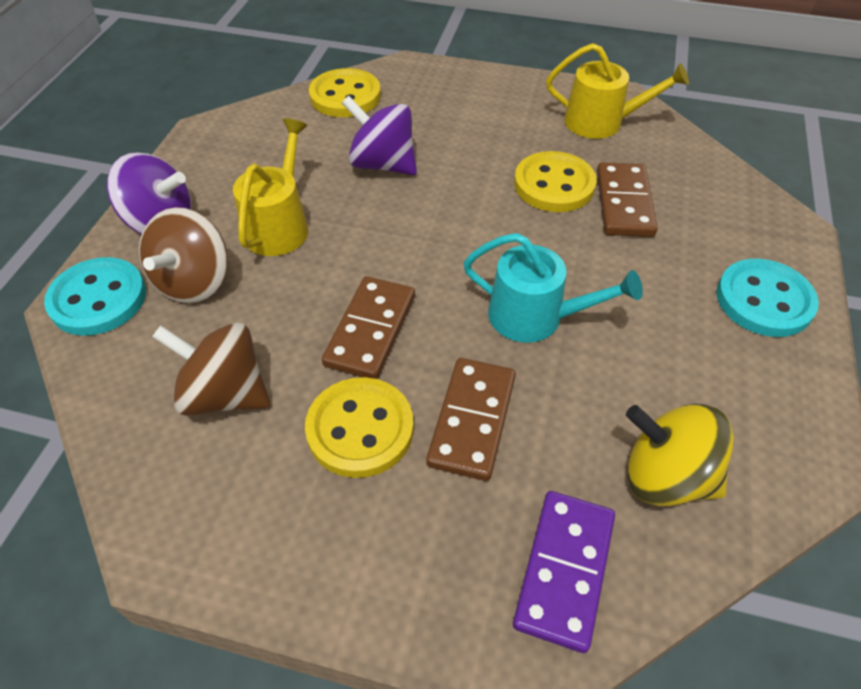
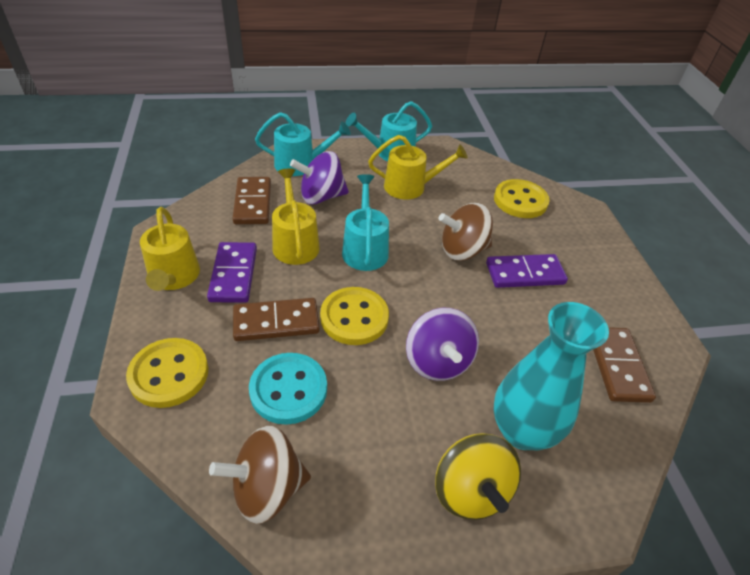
purple domino: 1 -> 2
turquoise button: 2 -> 1
turquoise vase: 0 -> 1
turquoise watering can: 1 -> 3
yellow watering can: 2 -> 3

